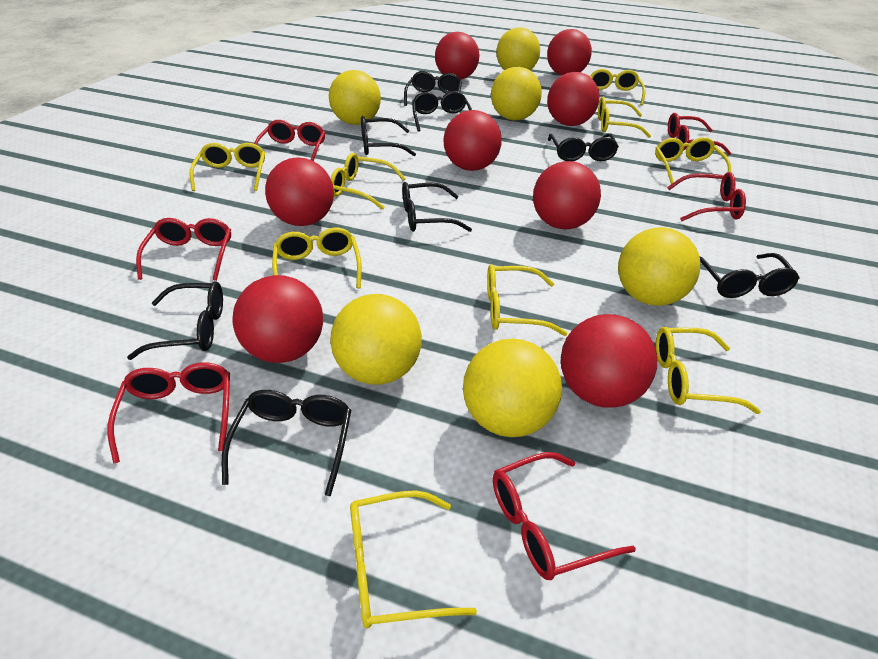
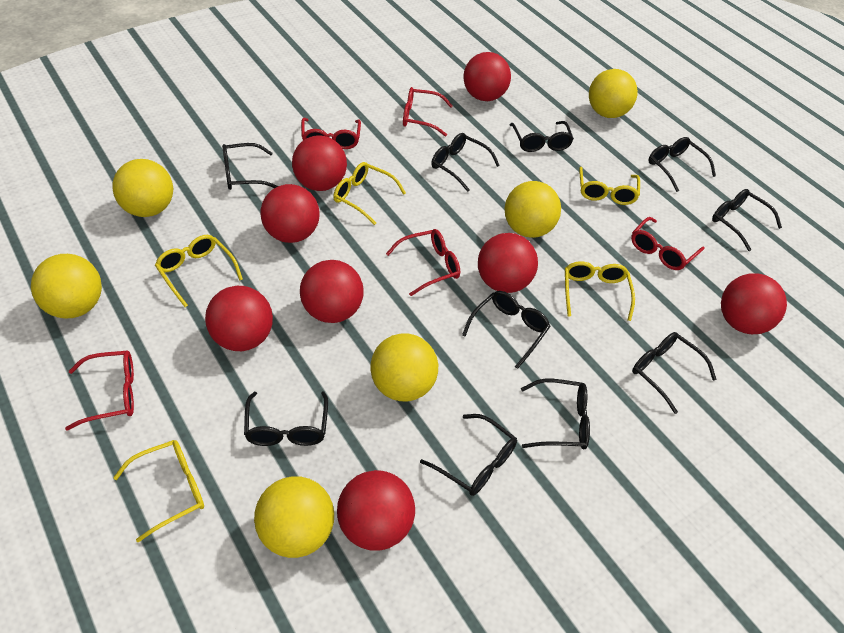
black glasses: 8 -> 10
red glasses: 6 -> 5
yellow glasses: 9 -> 5

